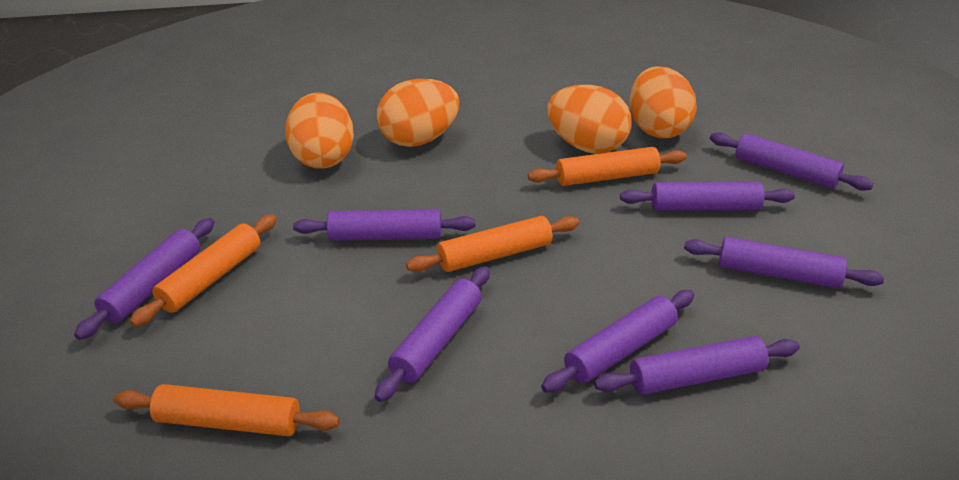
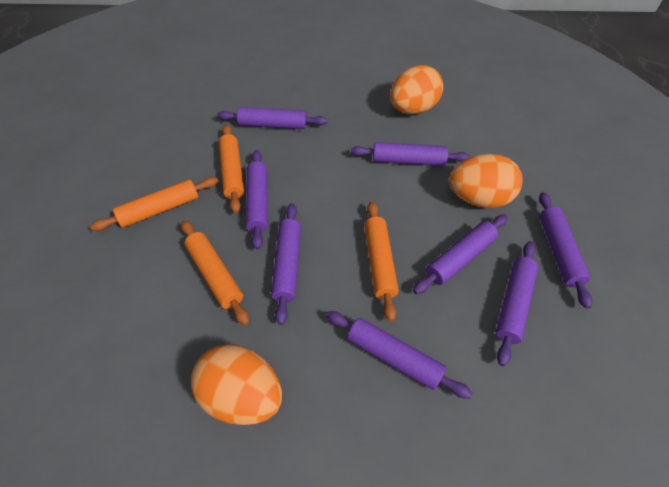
orange egg: 4 -> 3

